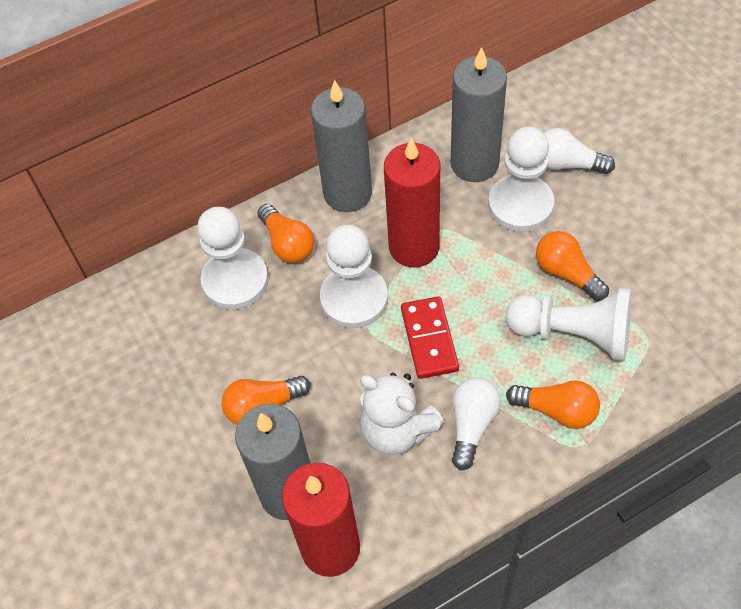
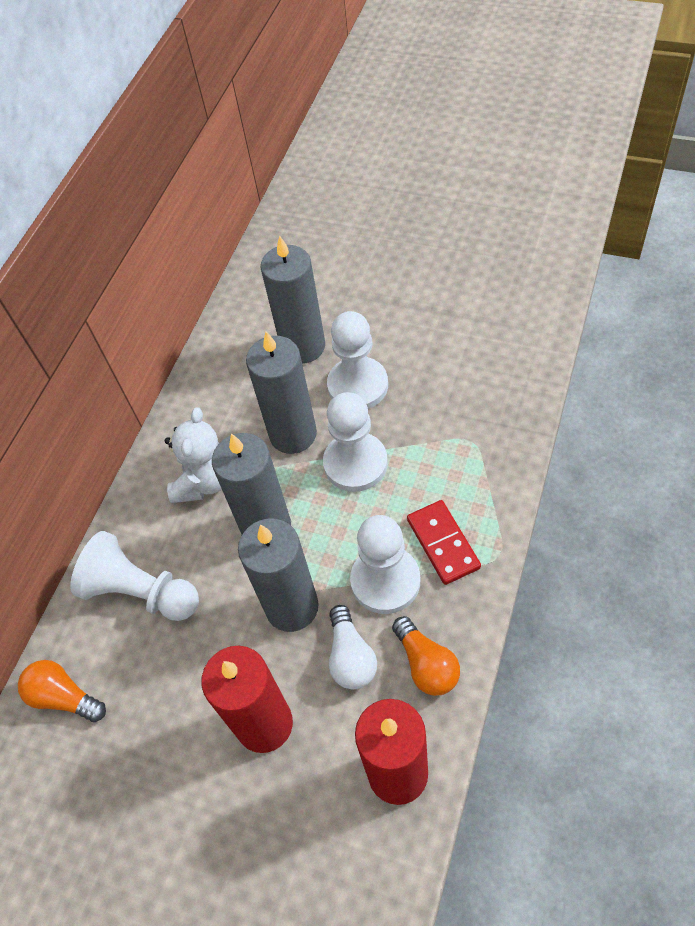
grey candle: 3 -> 4
orange light bulb: 4 -> 2
white light bulb: 2 -> 1

